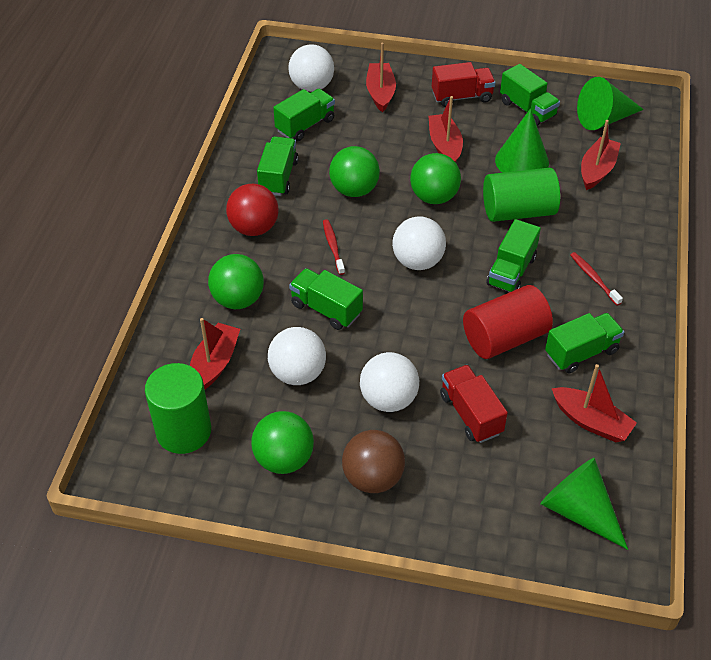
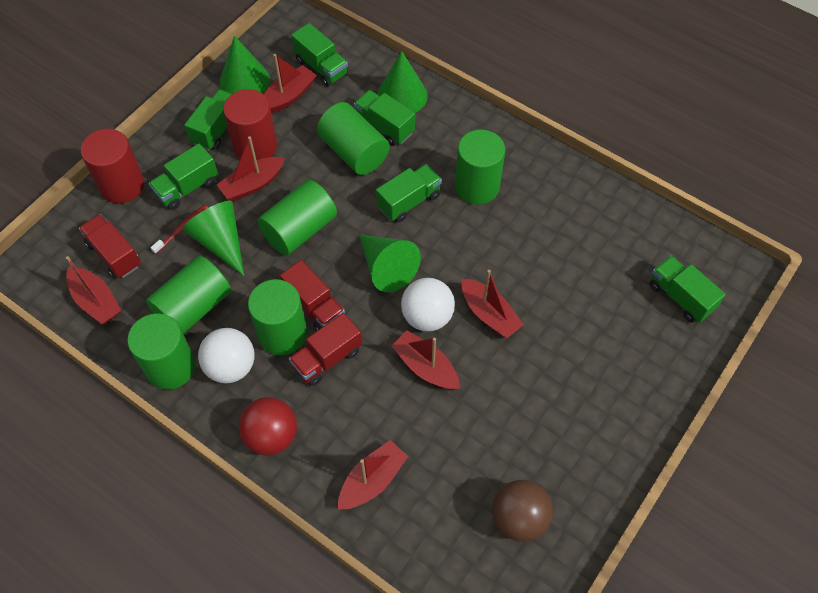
green ball: 4 -> 0
green cone: 3 -> 4
green cylinder: 2 -> 6
red boat: 5 -> 6
red cylinder: 1 -> 2
red toothbrush: 2 -> 1
red truck: 2 -> 3
white ball: 4 -> 2

